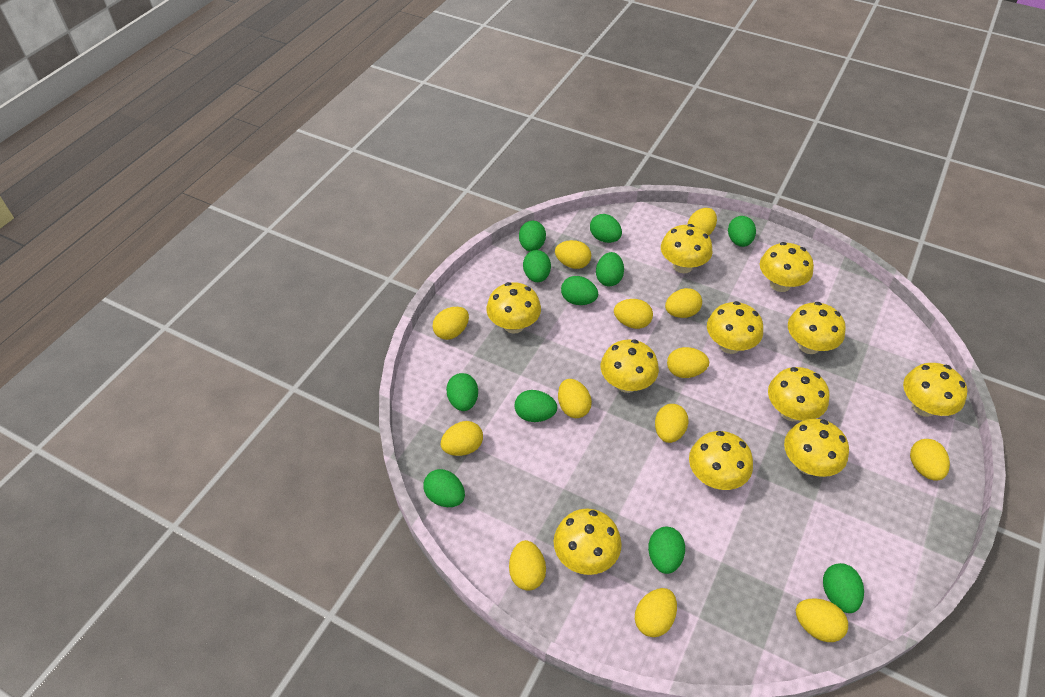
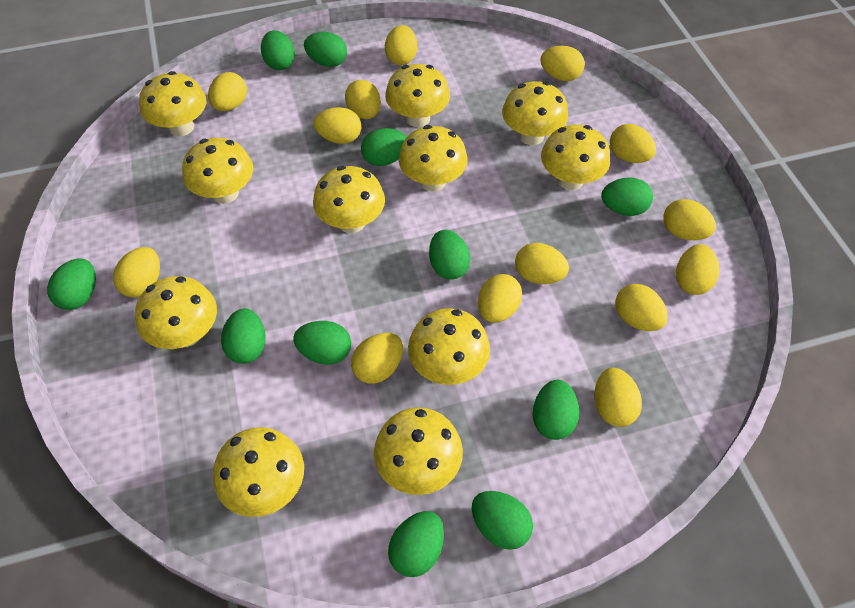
yellow egg: 13 -> 14

